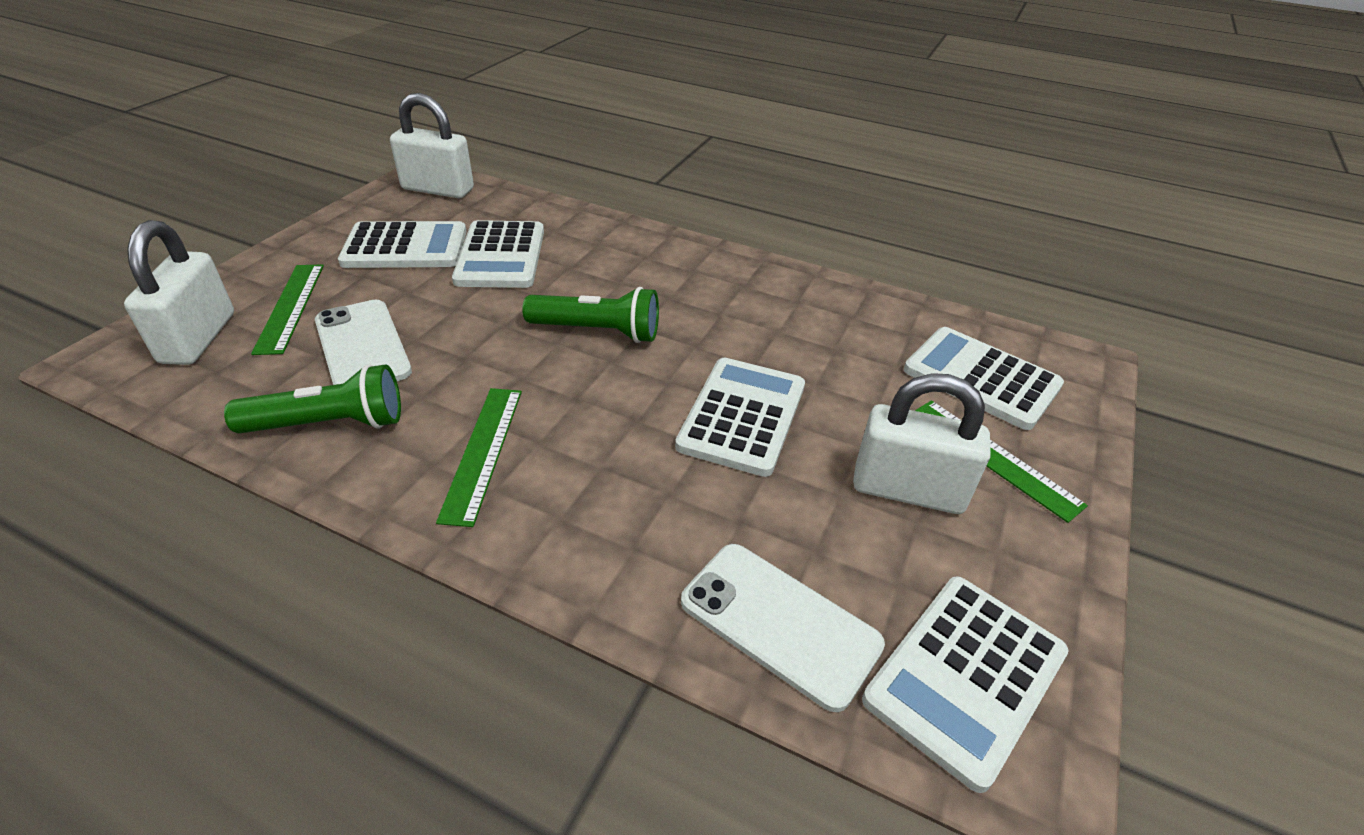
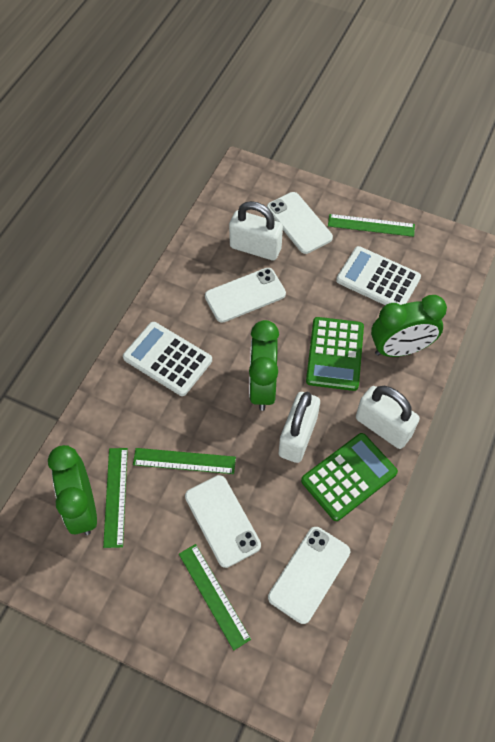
green calculator: 0 -> 2
green clock: 0 -> 3
green flashlight: 2 -> 0
green ruler: 3 -> 4
white calculator: 5 -> 2
white phone: 2 -> 4

